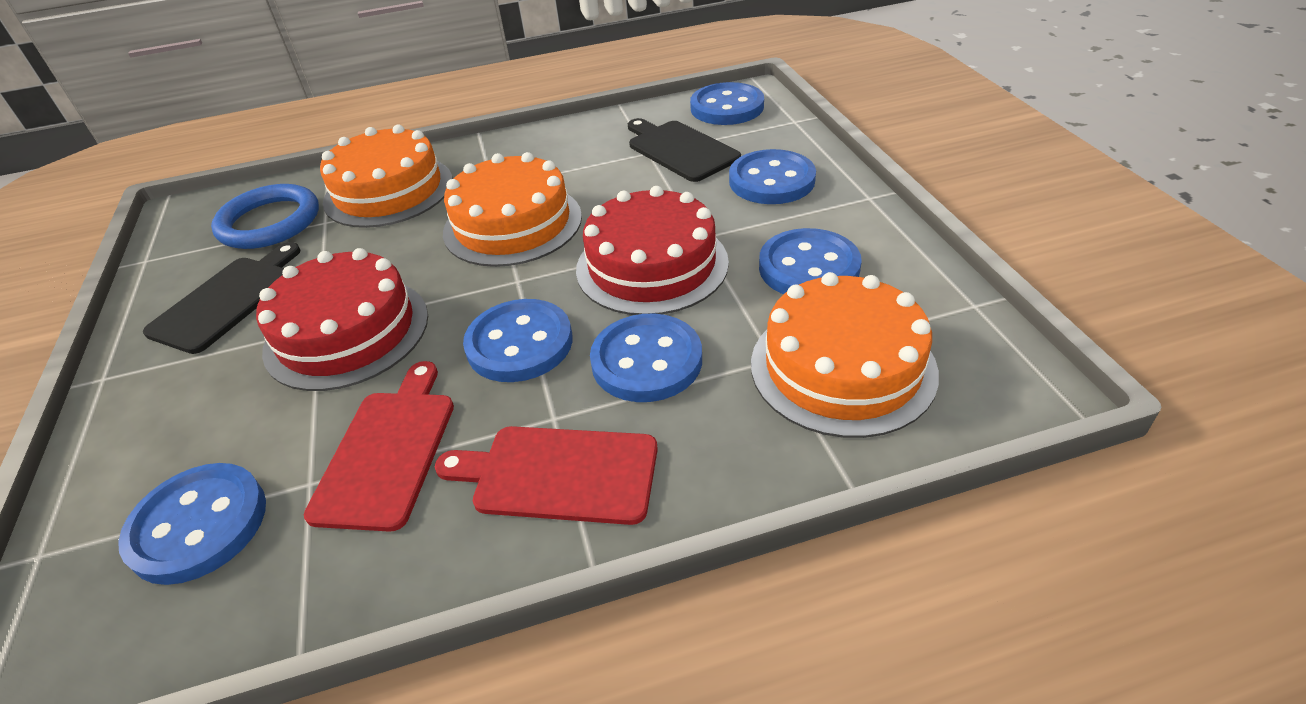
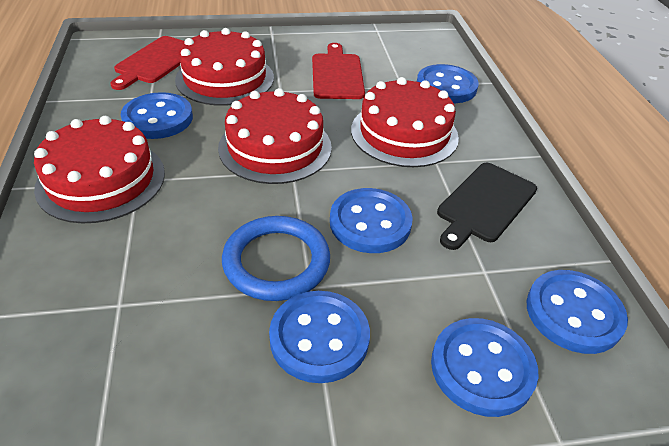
black cutting board: 2 -> 1
orange cake: 3 -> 0
red cake: 2 -> 4

